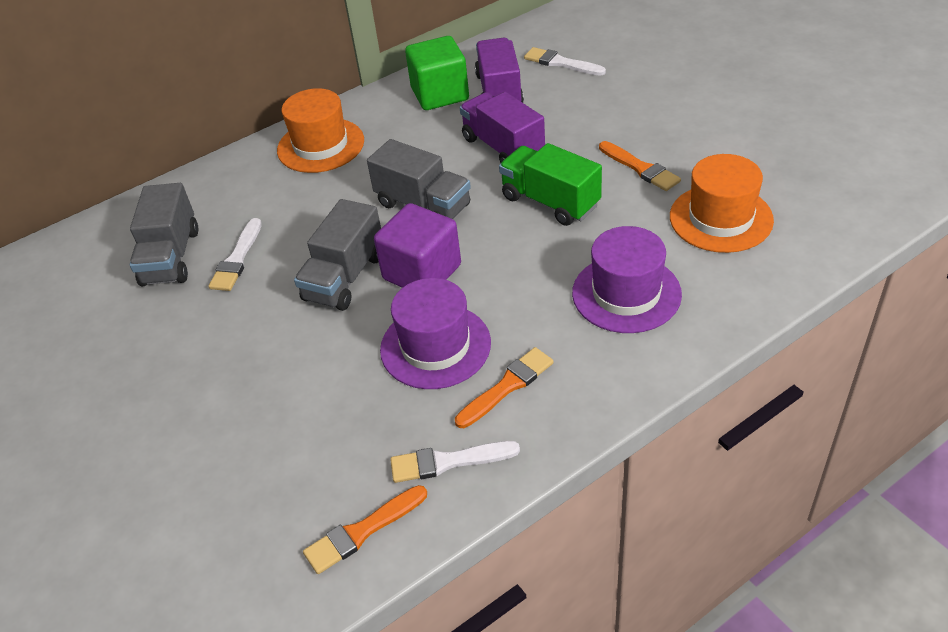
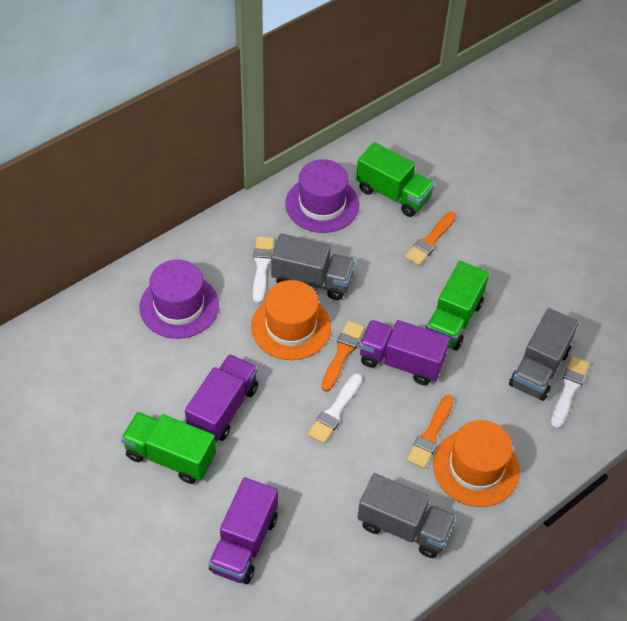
green cube: 1 -> 0
green truck: 1 -> 3
purple cube: 1 -> 0
purple truck: 2 -> 3

